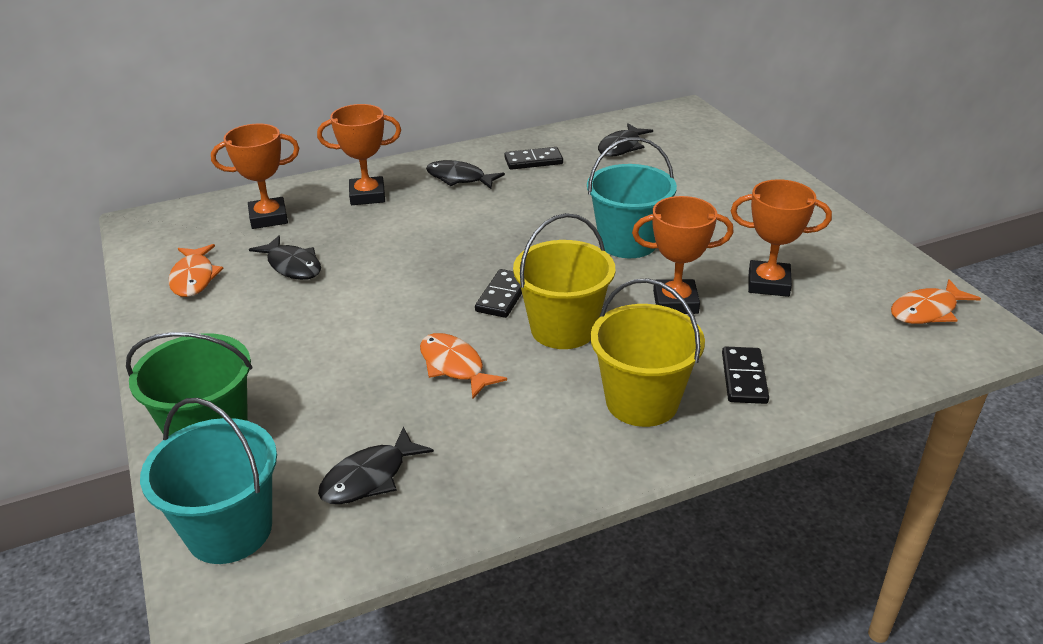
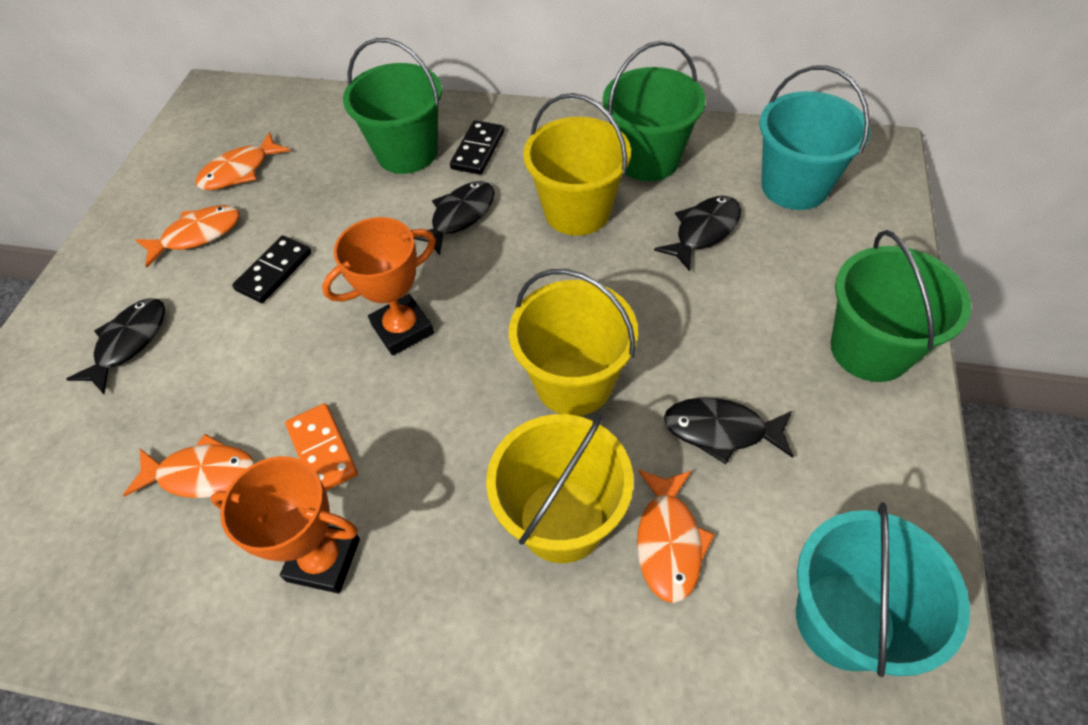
black domino: 3 -> 2
green bucket: 1 -> 3
orange domino: 0 -> 1
orange fish: 3 -> 4
orange trophy: 4 -> 2
yellow bucket: 2 -> 3

